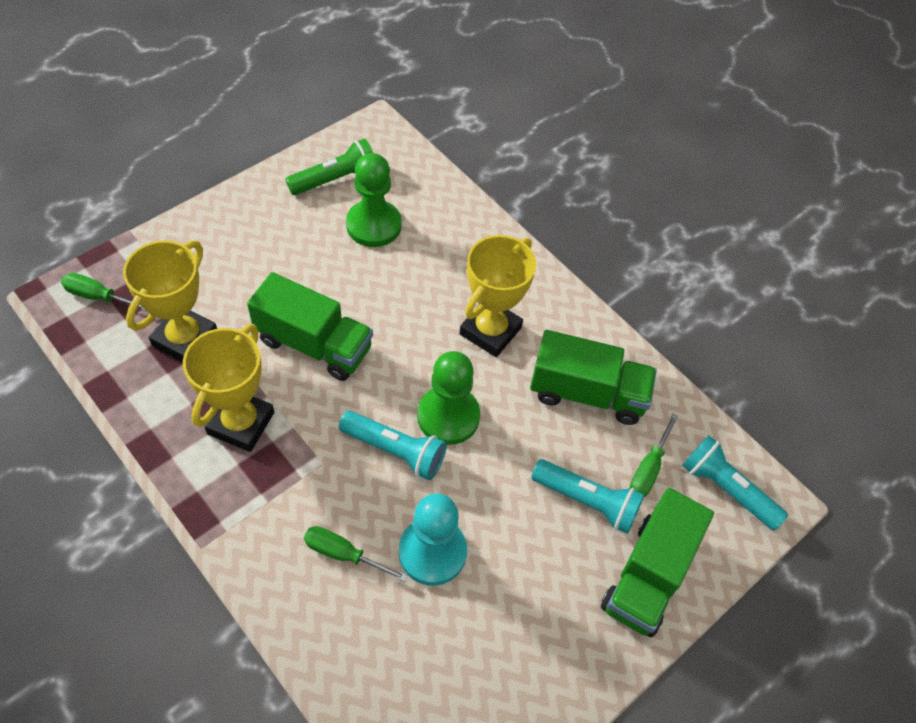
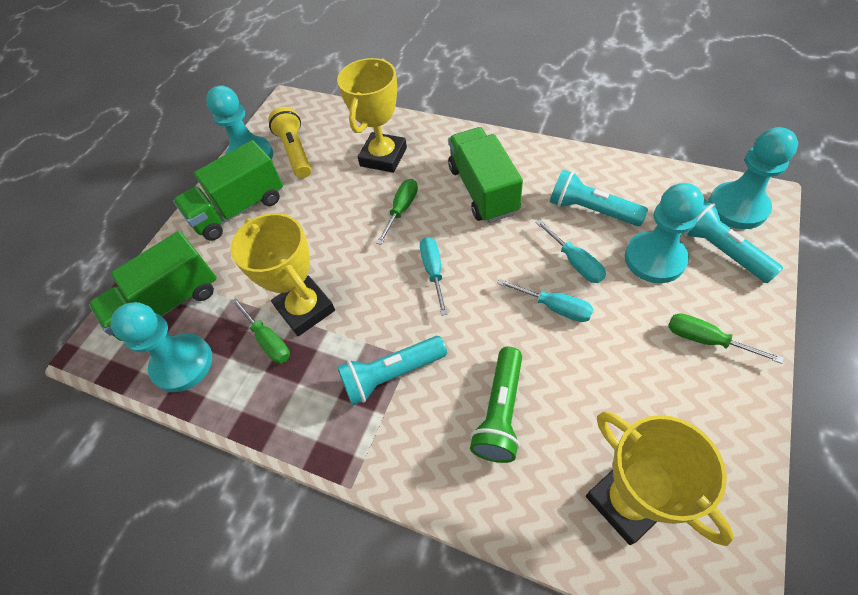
green pawn: 2 -> 0
turquoise pawn: 1 -> 4
turquoise screwdriver: 0 -> 3
yellow flashlight: 0 -> 1

